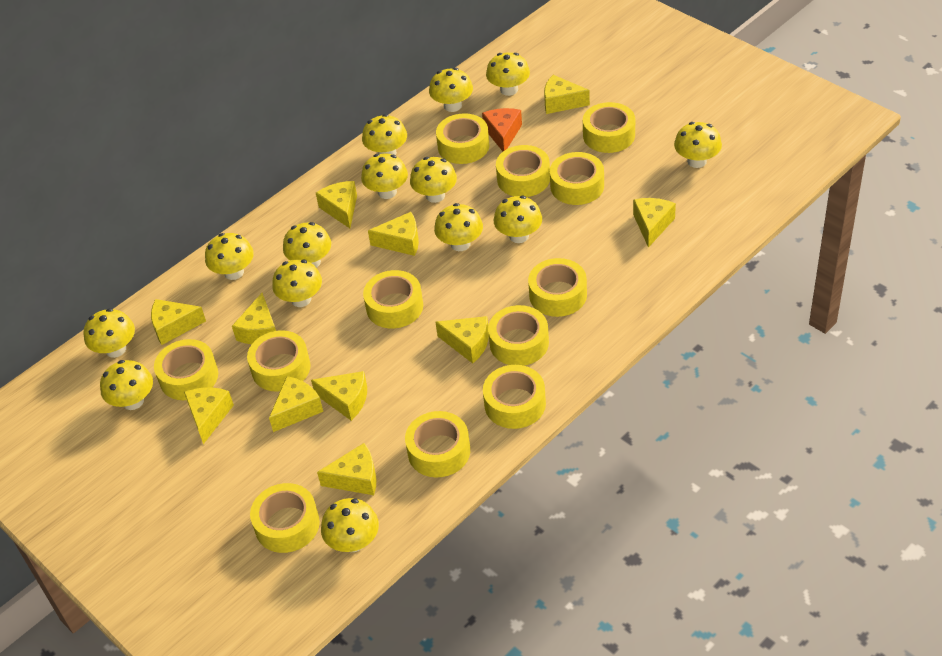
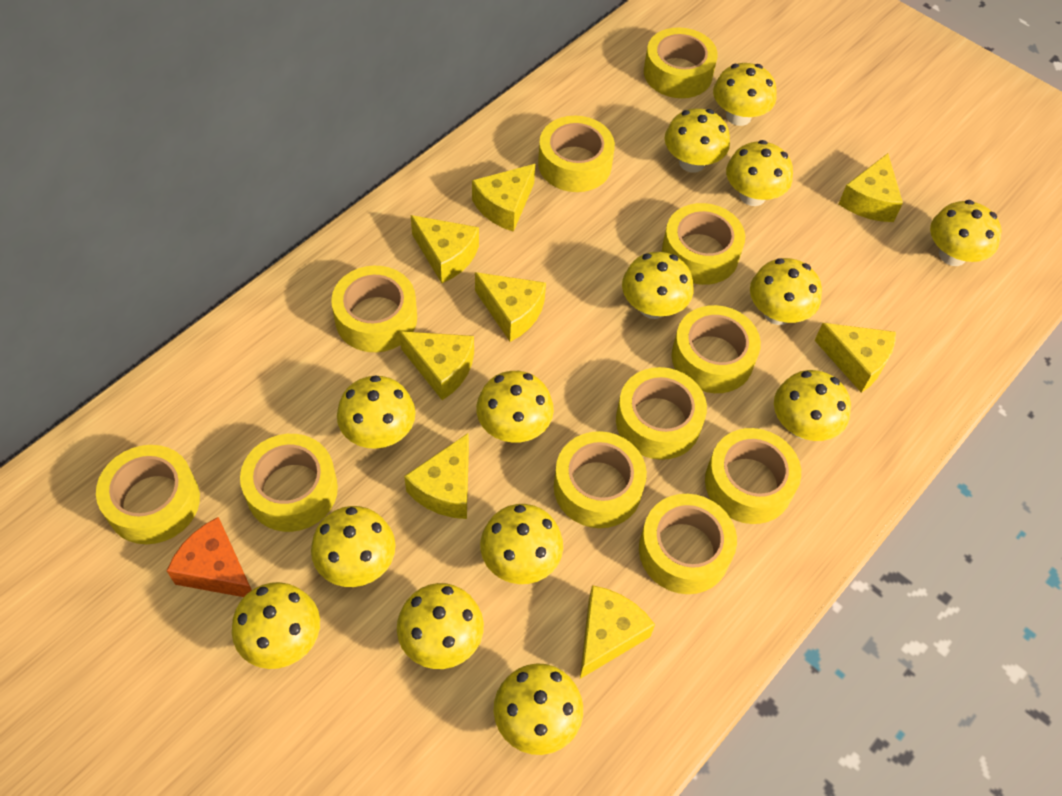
yellow cheese: 11 -> 8
yellow tape: 12 -> 11

